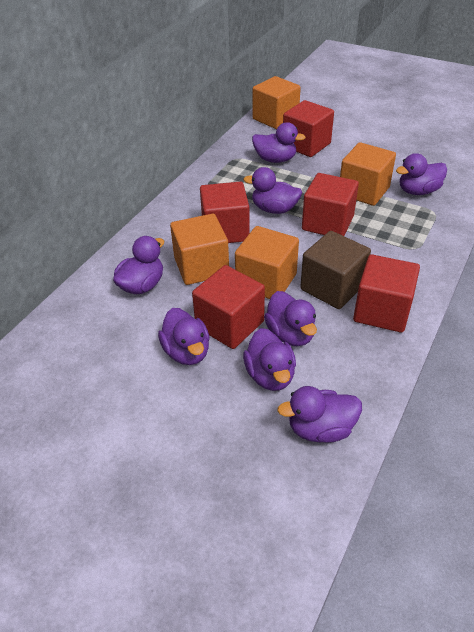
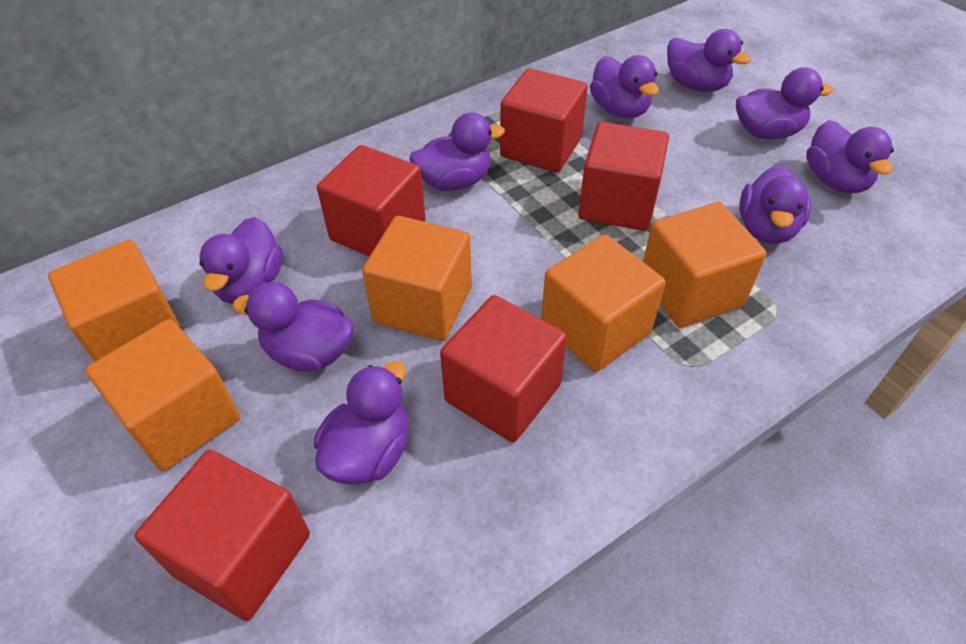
brown cube: 1 -> 0
orange cube: 4 -> 5
purple duck: 8 -> 9

